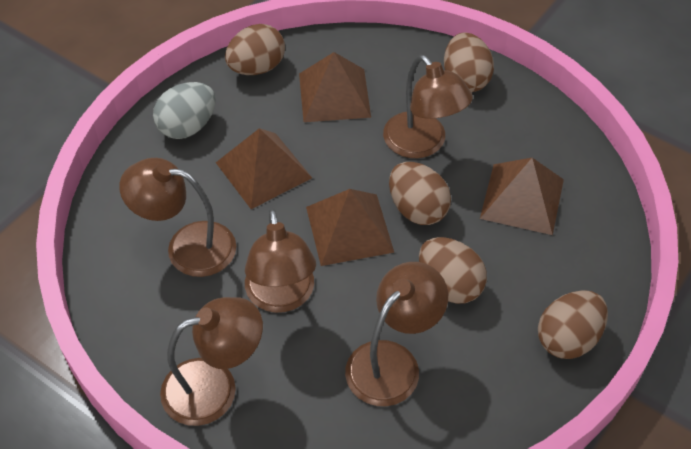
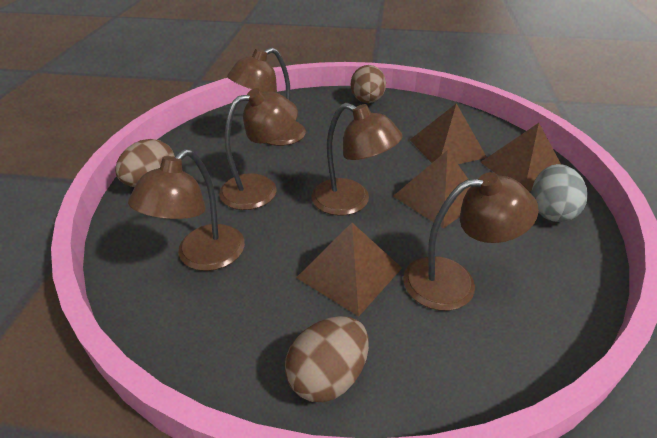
brown egg: 5 -> 3

